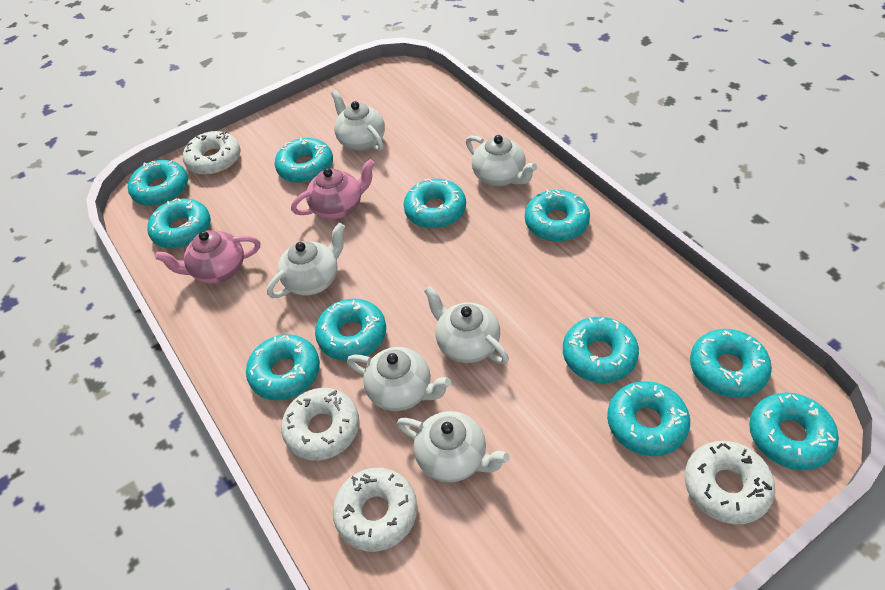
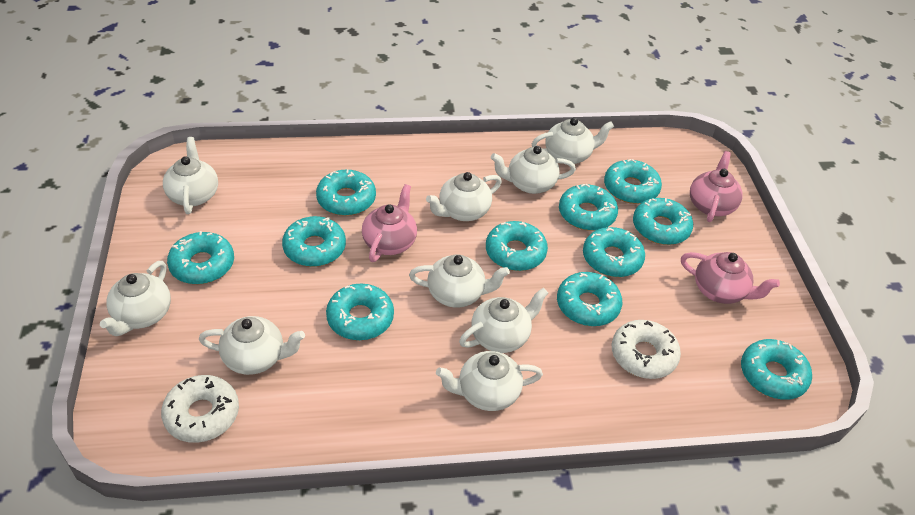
pink teapot: 2 -> 3
white donut: 4 -> 2
white teapot: 6 -> 9

